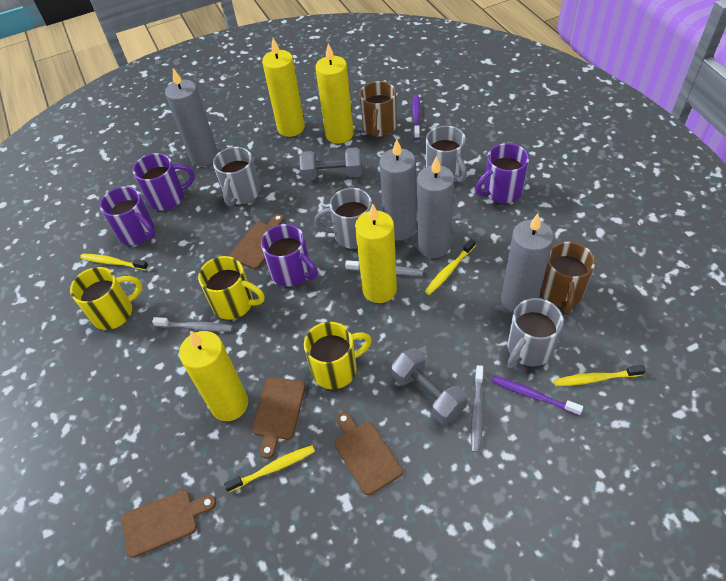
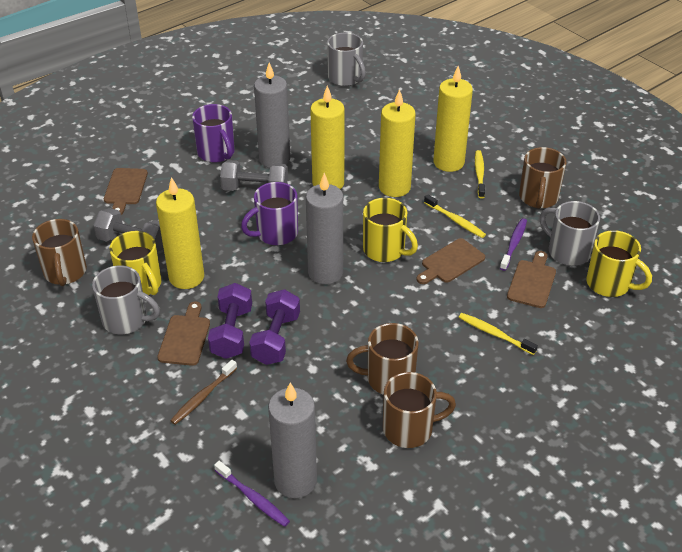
brown mug: 2 -> 4
brown toothbrush: 0 -> 1
grey candle: 4 -> 3
grey mug: 4 -> 3
grey toothbrush: 3 -> 0
purple dumbbell: 0 -> 2
purple mug: 4 -> 2
yellow toothbrush: 4 -> 3

